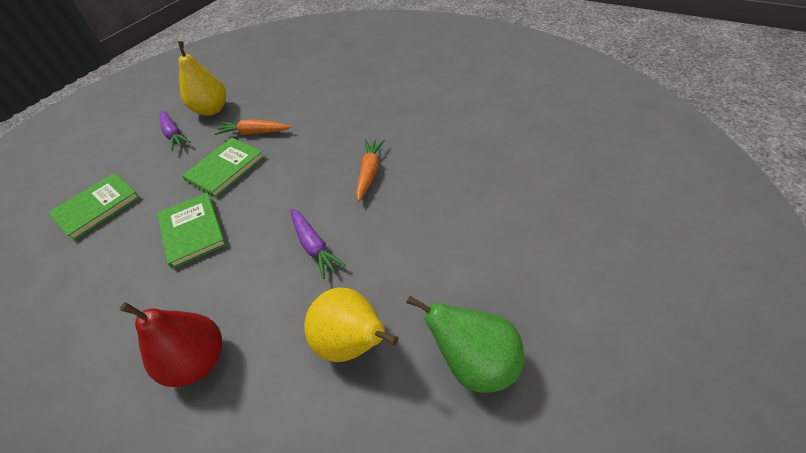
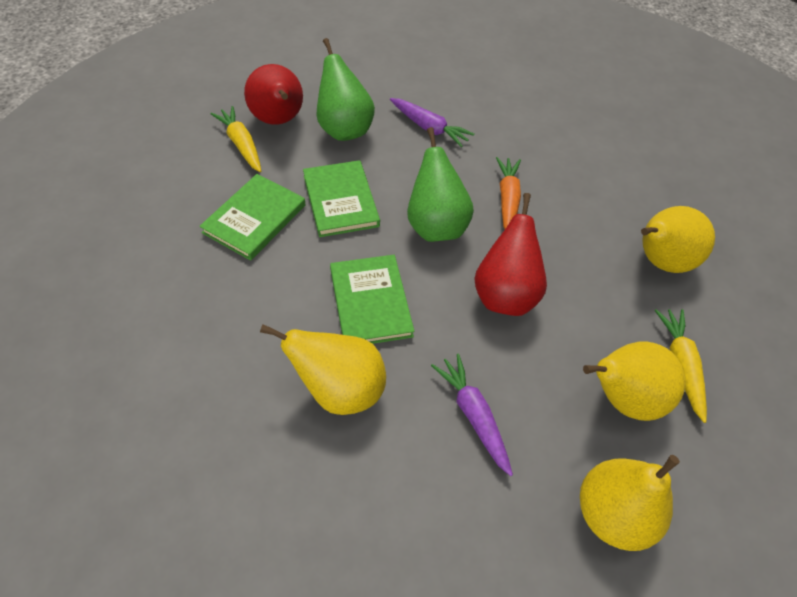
green pear: 1 -> 2
orange carrot: 2 -> 1
red pear: 1 -> 2
yellow carrot: 0 -> 2
yellow pear: 2 -> 4

